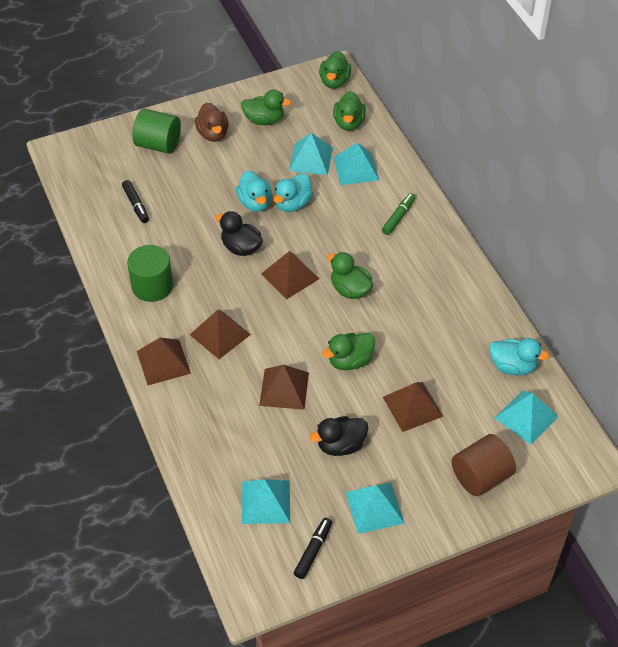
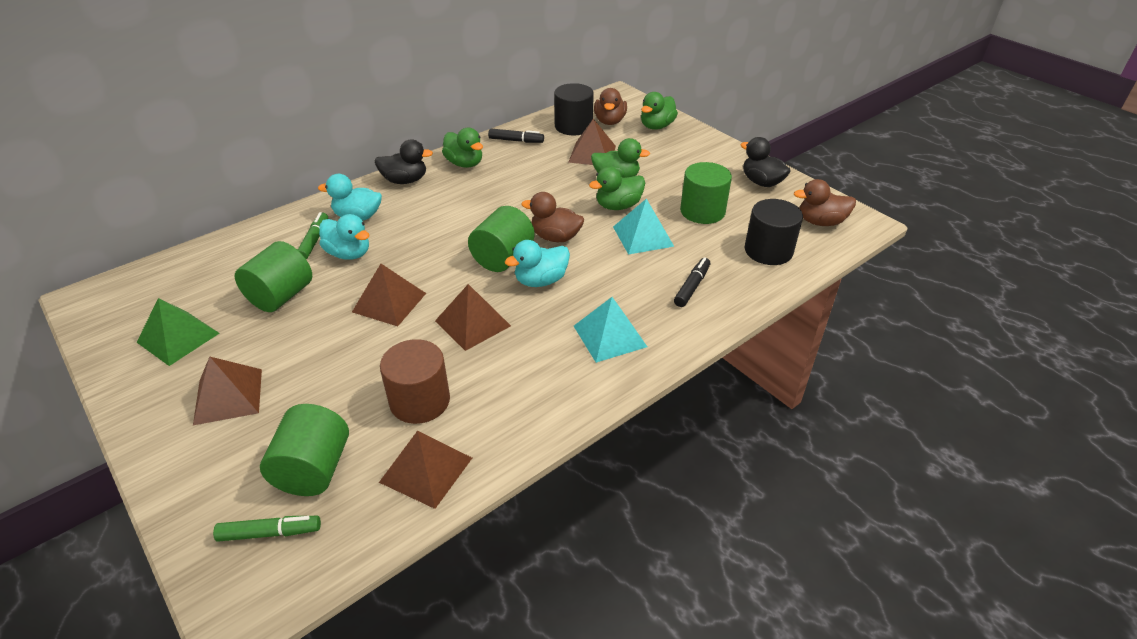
black cylinder: 0 -> 2
brown duck: 1 -> 3
green cylinder: 2 -> 4
green duck: 5 -> 4
green marker: 1 -> 2
green pyramid: 0 -> 1
turquoise pyramid: 5 -> 2

